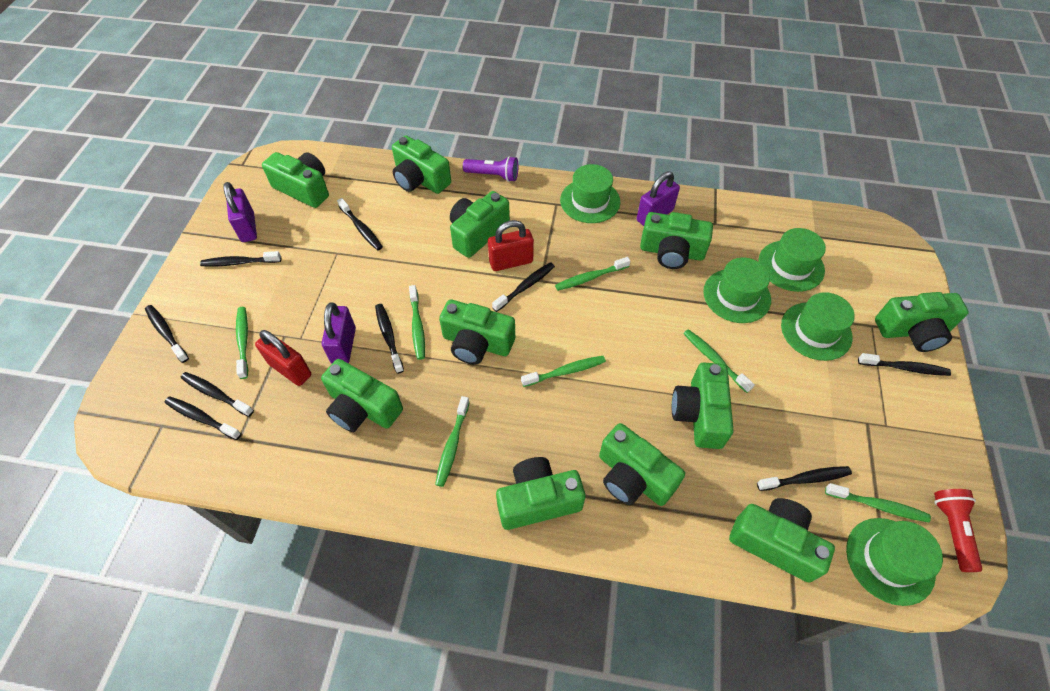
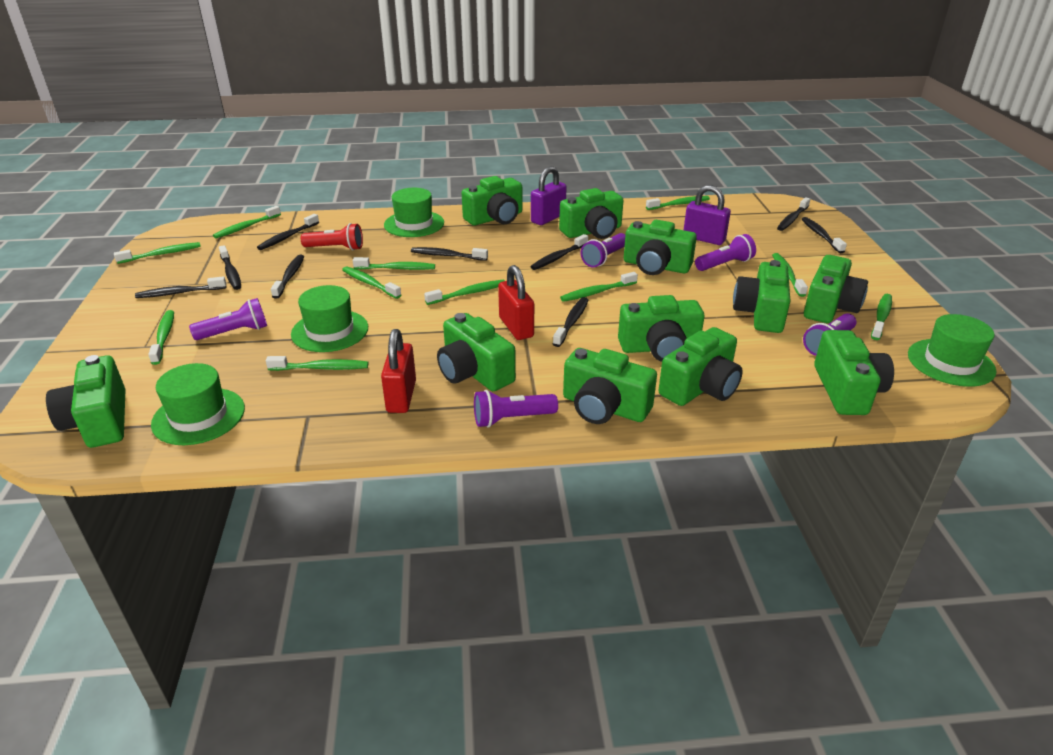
green hat: 5 -> 4
green toothbrush: 7 -> 11
purple flashlight: 1 -> 5
purple padlock: 3 -> 2

